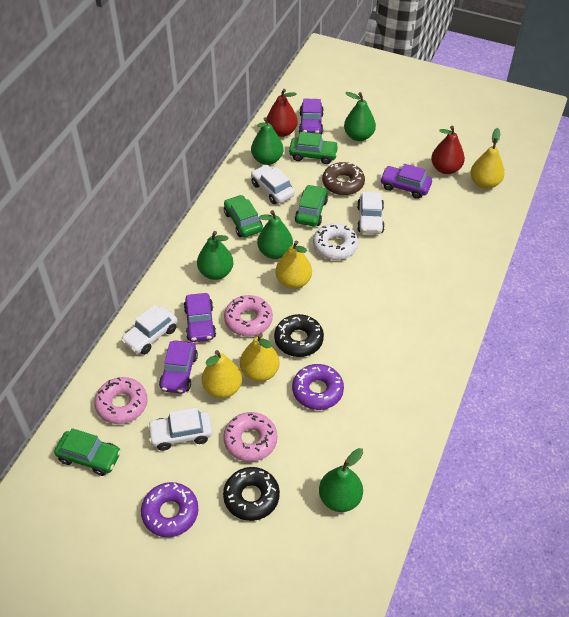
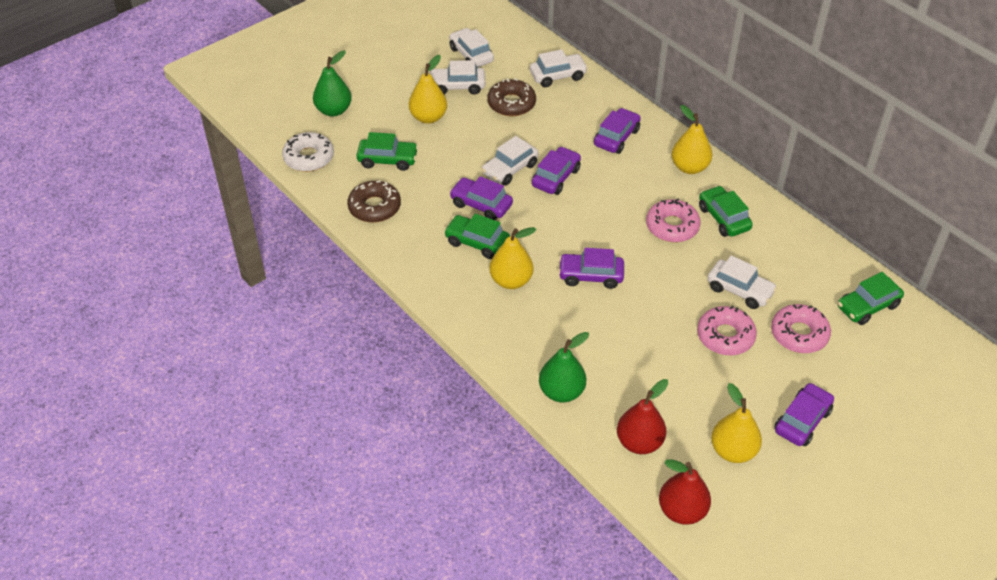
black donut: 2 -> 0
brown donut: 1 -> 2
green pear: 5 -> 2
purple car: 4 -> 5
purple donut: 2 -> 0
white car: 4 -> 5

